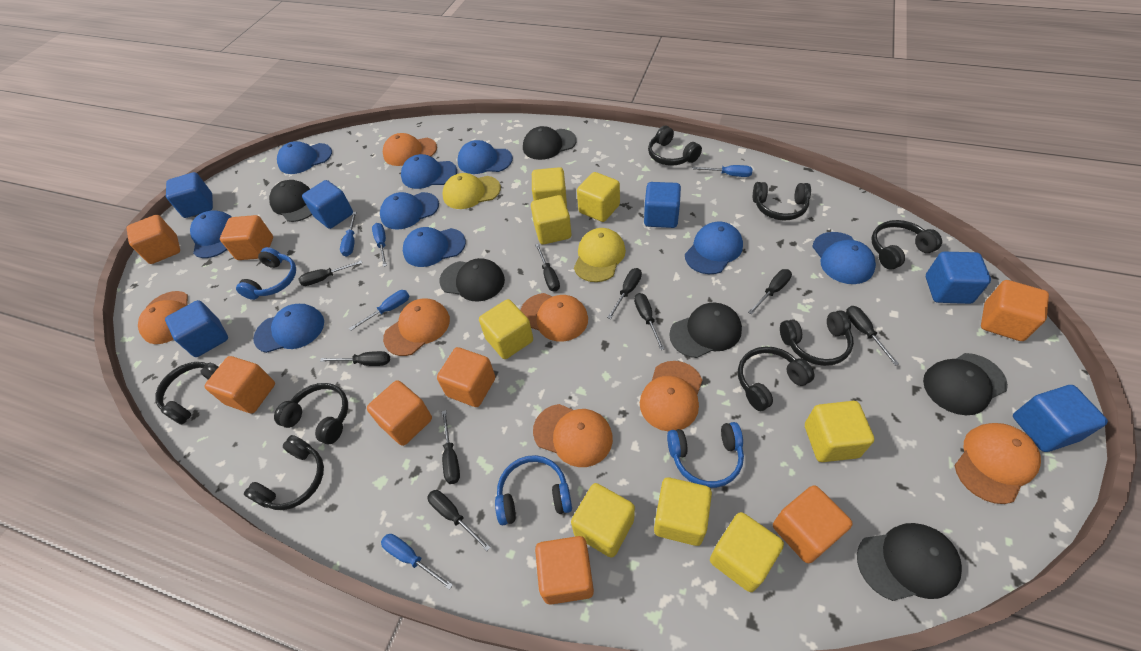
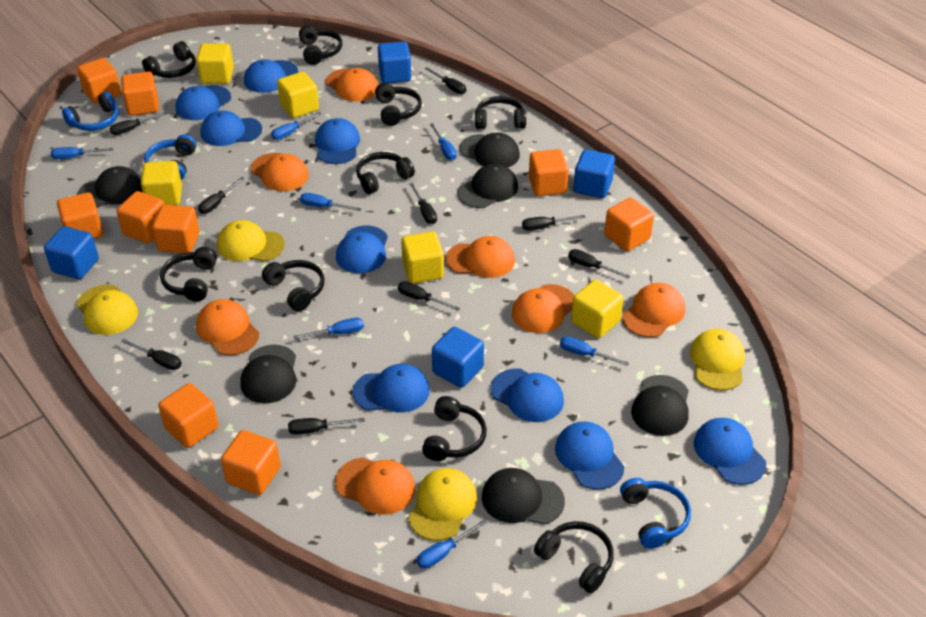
black headphones: 8 -> 9
blue cube: 6 -> 4
blue screwdriver: 5 -> 7
orange cube: 8 -> 9
yellow cap: 2 -> 4
yellow cube: 8 -> 5

